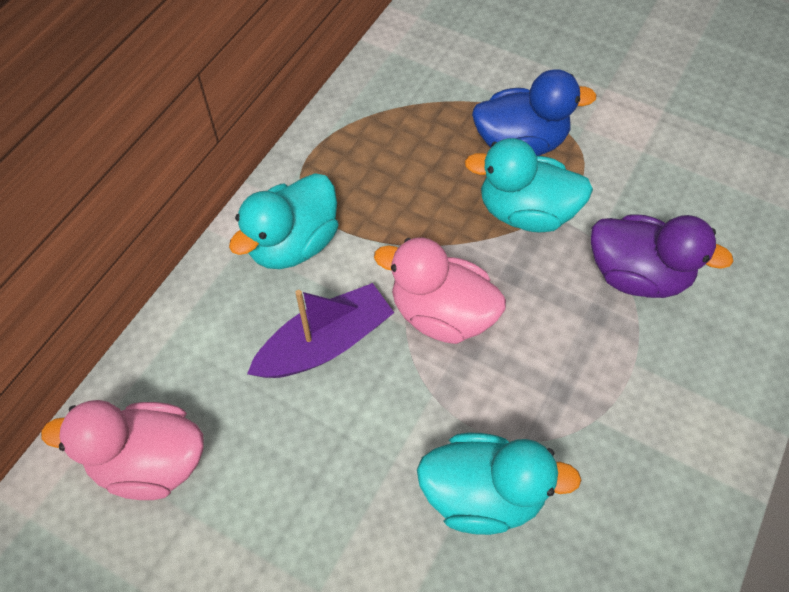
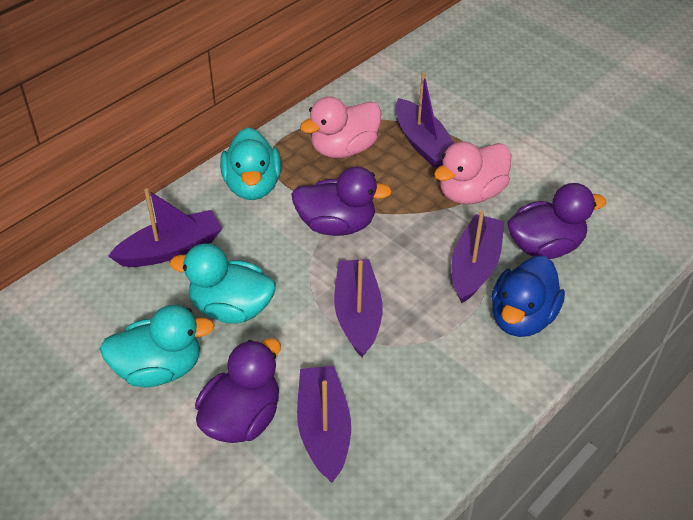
purple boat: 1 -> 5
purple duck: 1 -> 3

